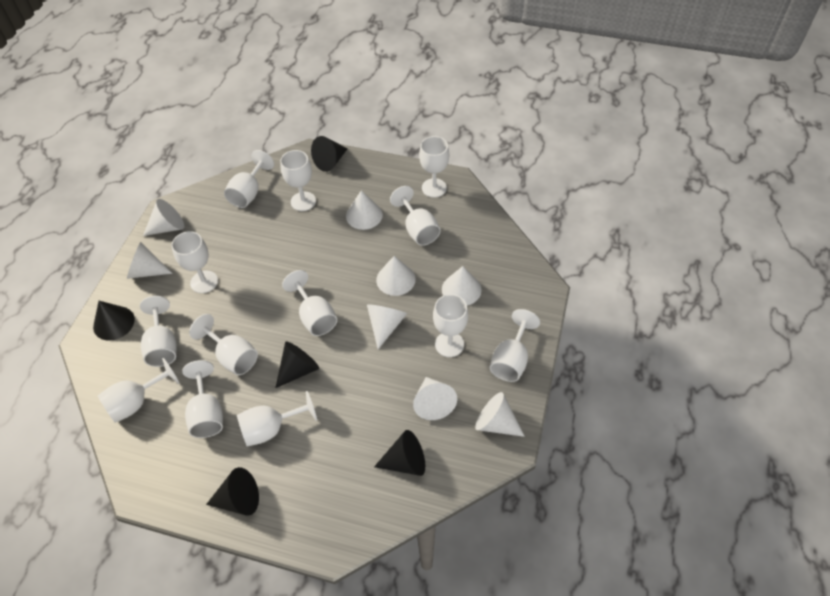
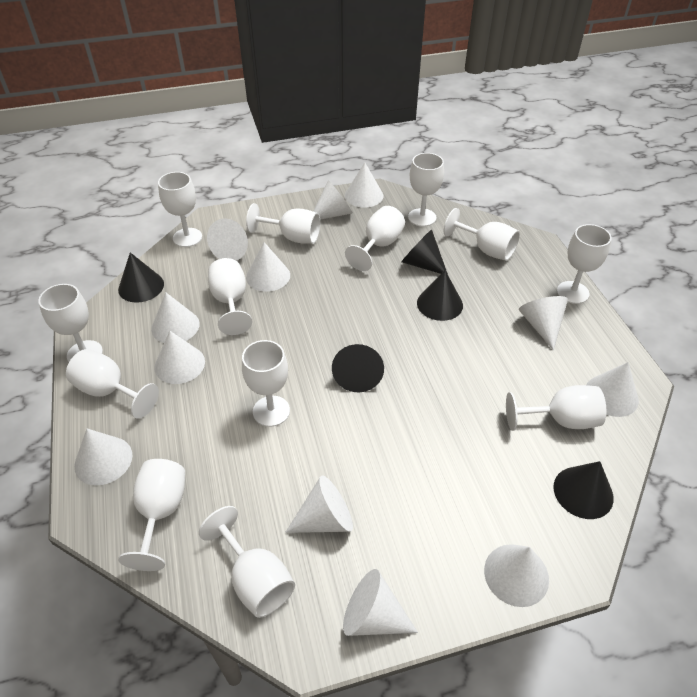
white cone: 8 -> 12

